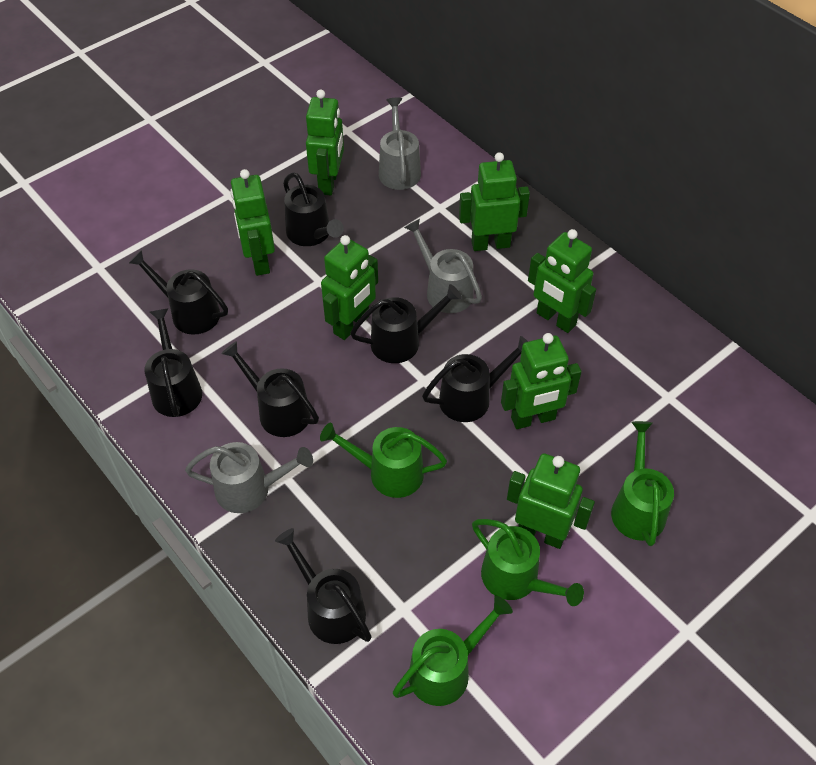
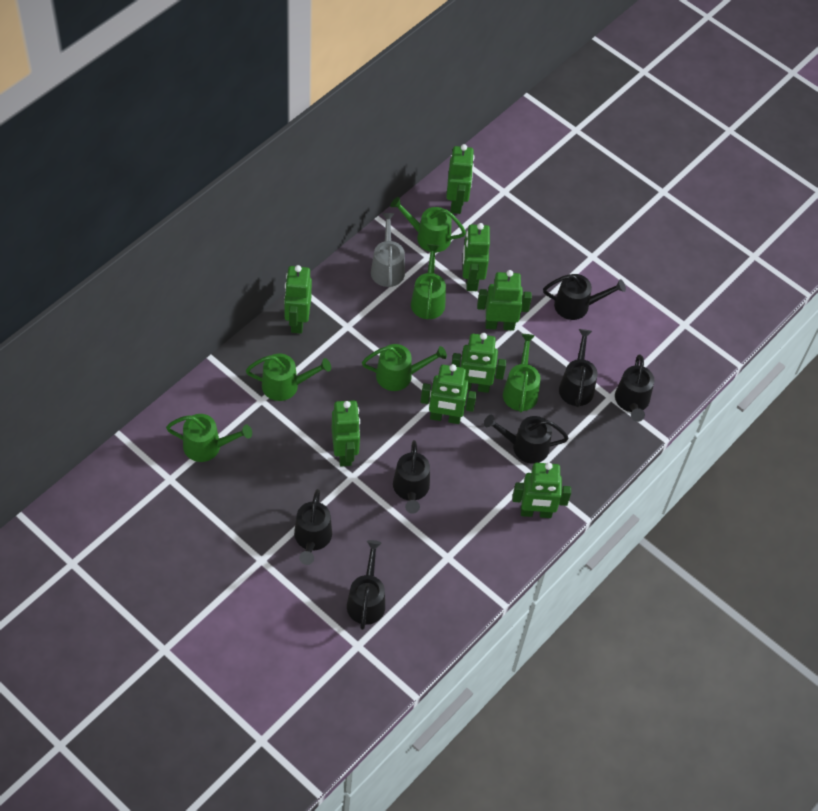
green robot: 7 -> 8
green watering can: 4 -> 6
grey watering can: 3 -> 1

